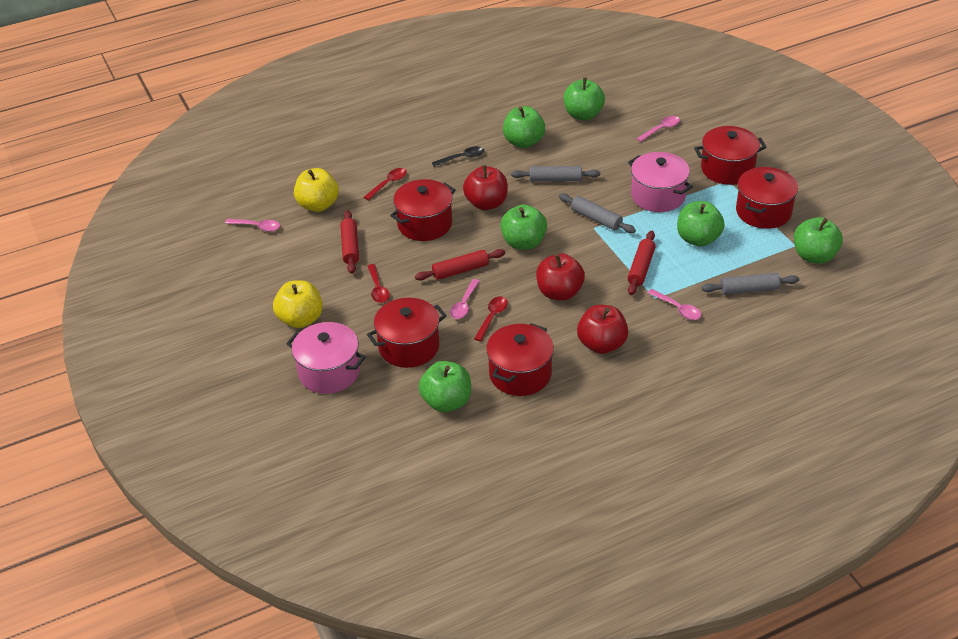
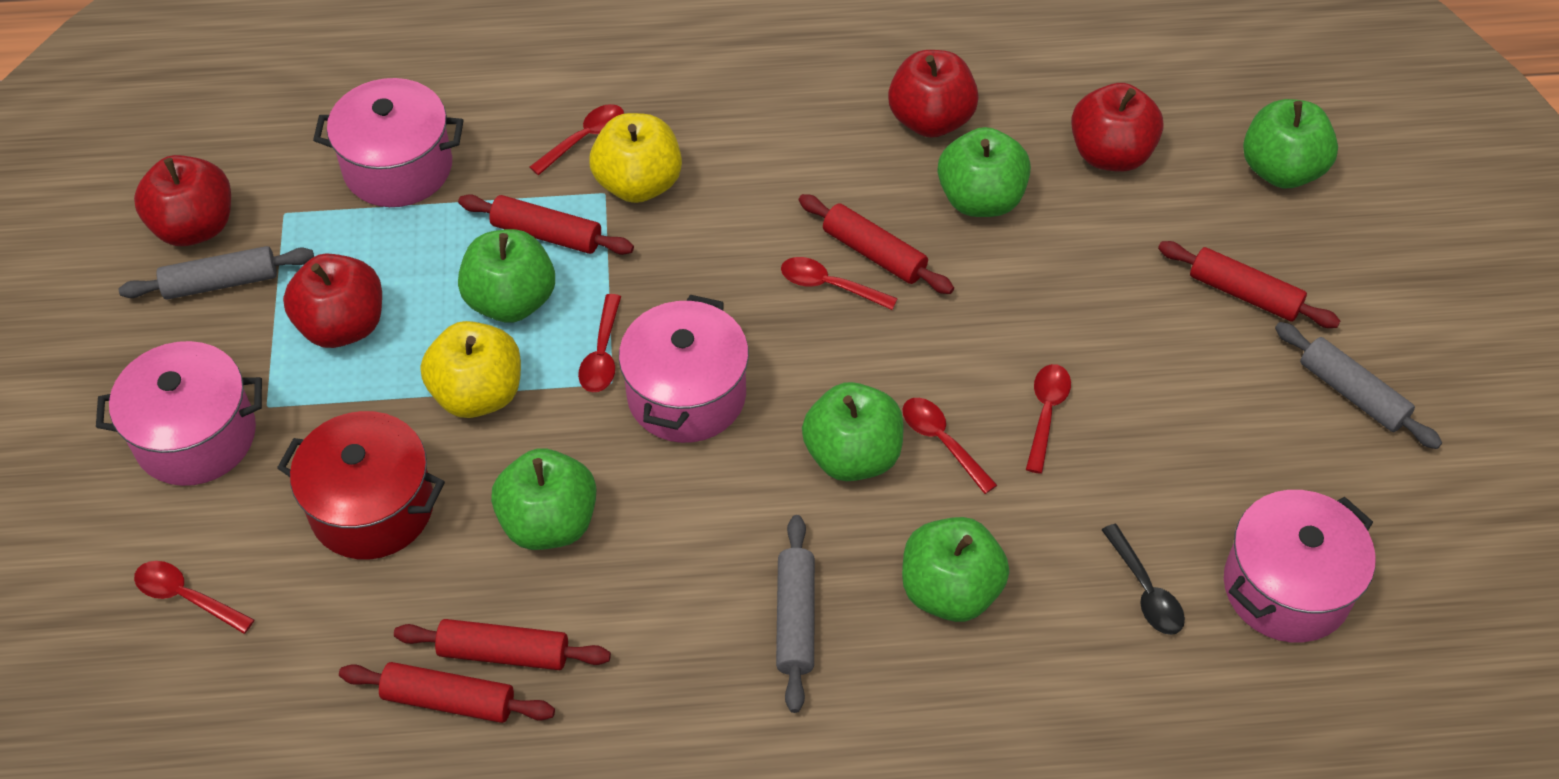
pink pot: 2 -> 4
pink spoon: 4 -> 0
red apple: 3 -> 4
red pot: 5 -> 1
red rolling pin: 3 -> 5
red spoon: 3 -> 6

